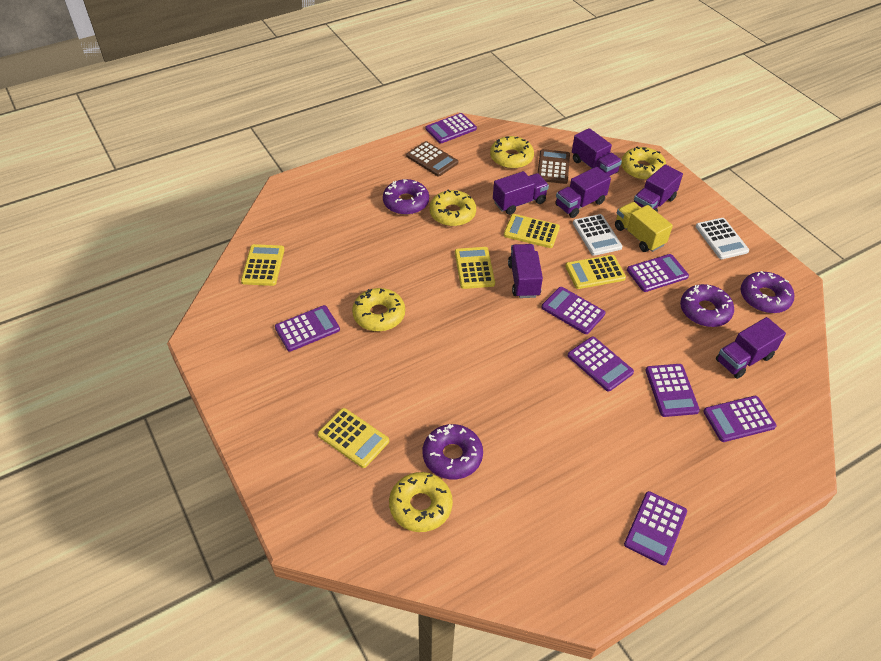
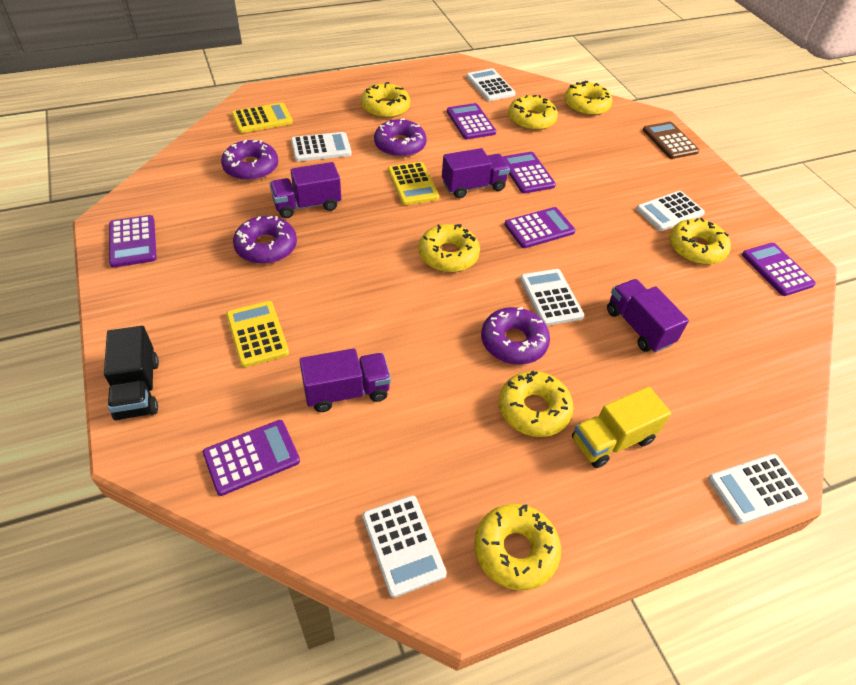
black truck: 0 -> 1
brown calculator: 2 -> 1
purple calculator: 8 -> 6
purple truck: 6 -> 4
white calculator: 2 -> 6
yellow calculator: 5 -> 3
yellow donut: 5 -> 7

